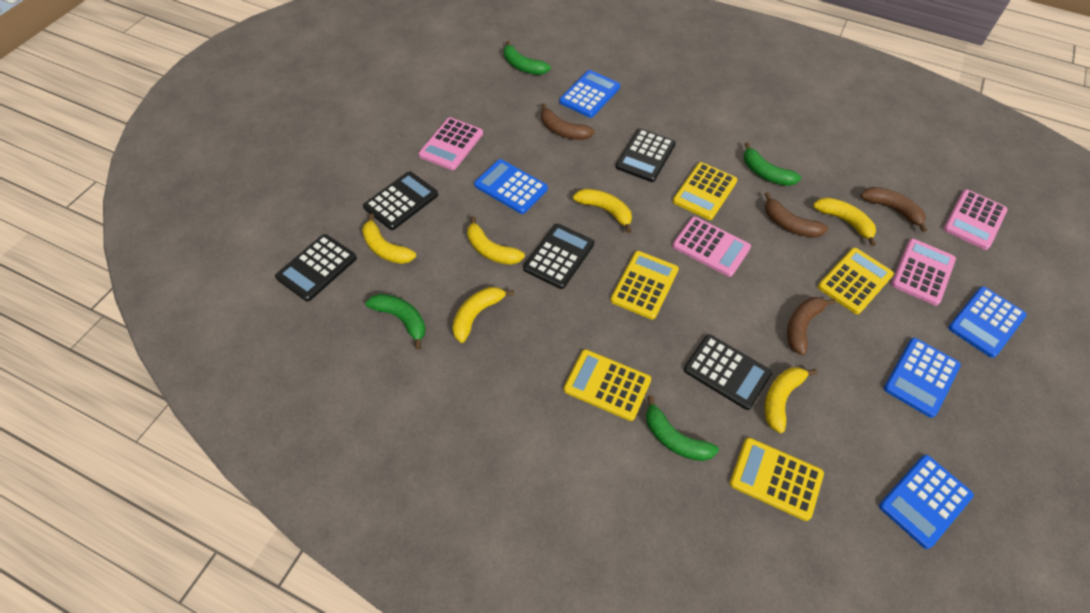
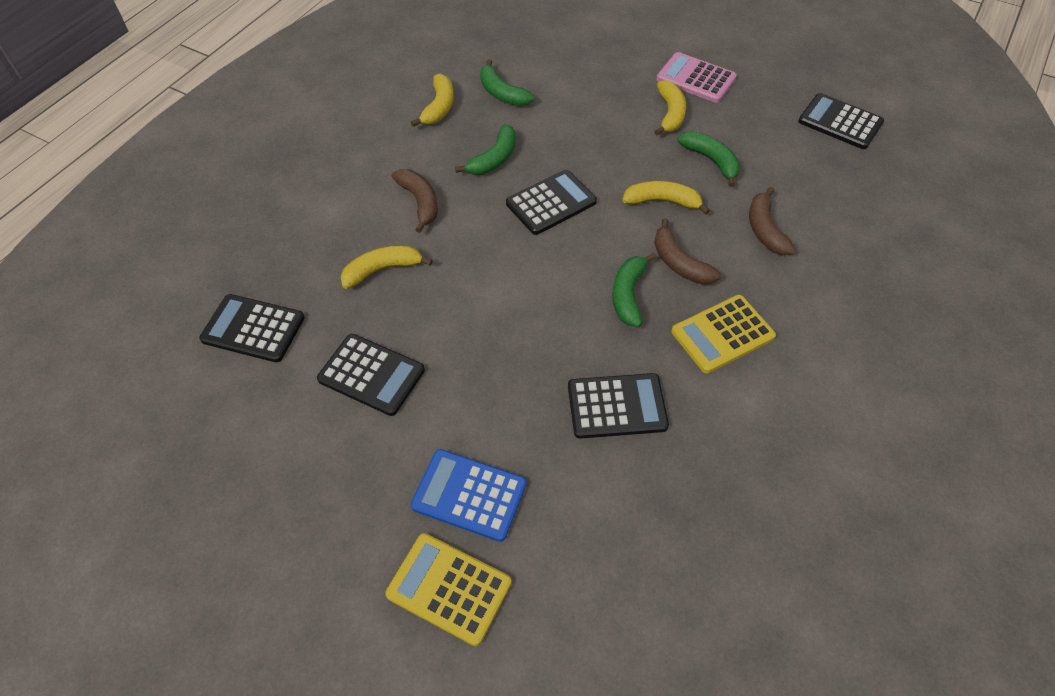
blue calculator: 5 -> 1
brown banana: 4 -> 3
pink calculator: 4 -> 1
yellow banana: 6 -> 4
yellow calculator: 5 -> 2

